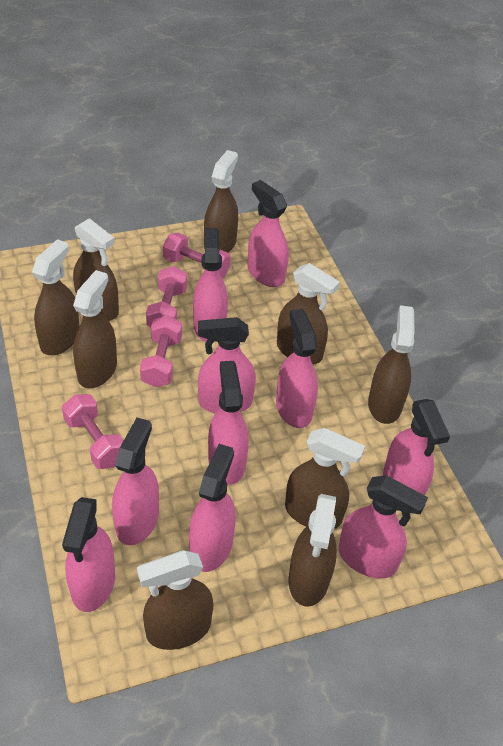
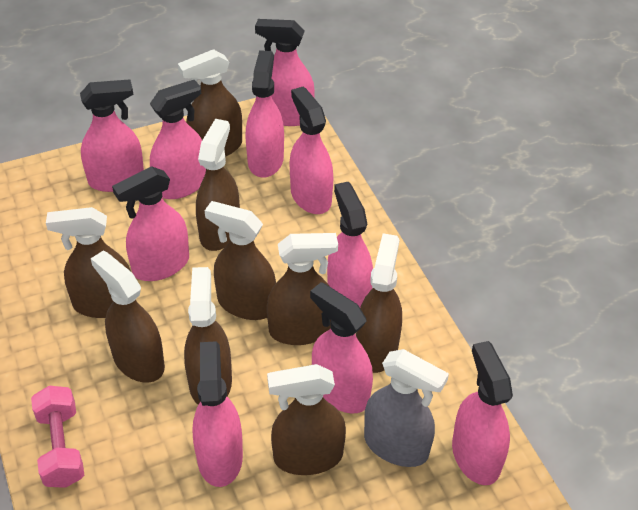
grey spray bottle: 0 -> 1
pink dumbbell: 4 -> 1

